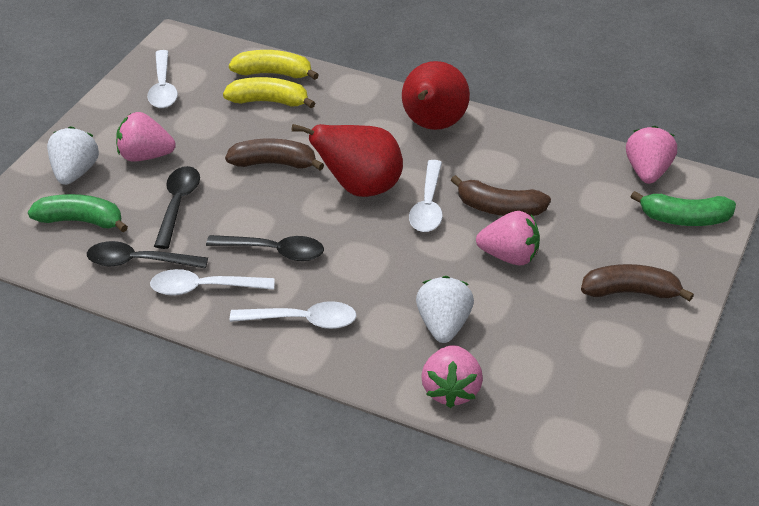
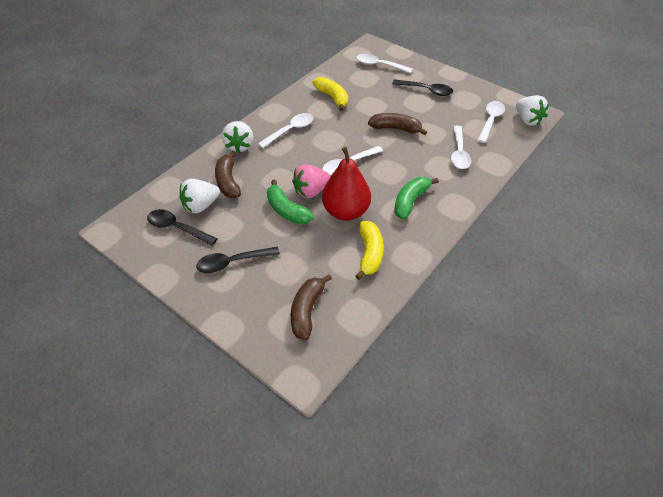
pink strawberry: 4 -> 1
red pear: 2 -> 1
white spoon: 4 -> 5
white strawberry: 2 -> 3

